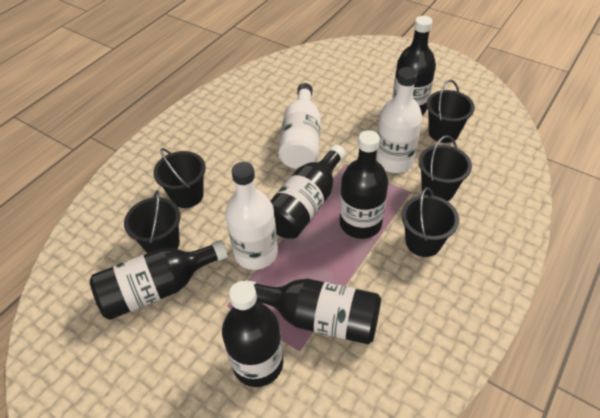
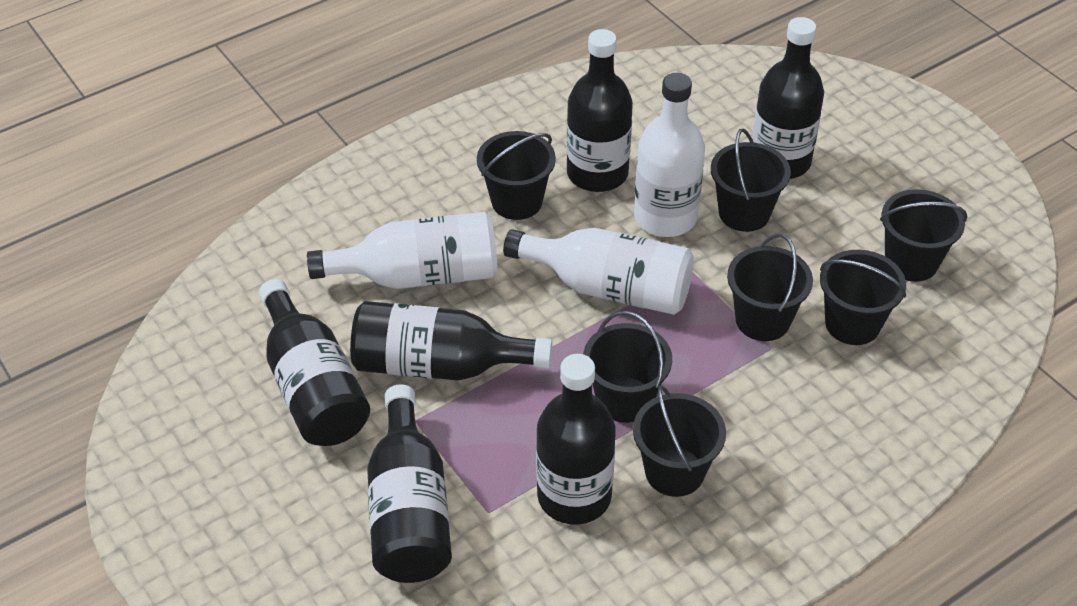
black bucket: 5 -> 7

